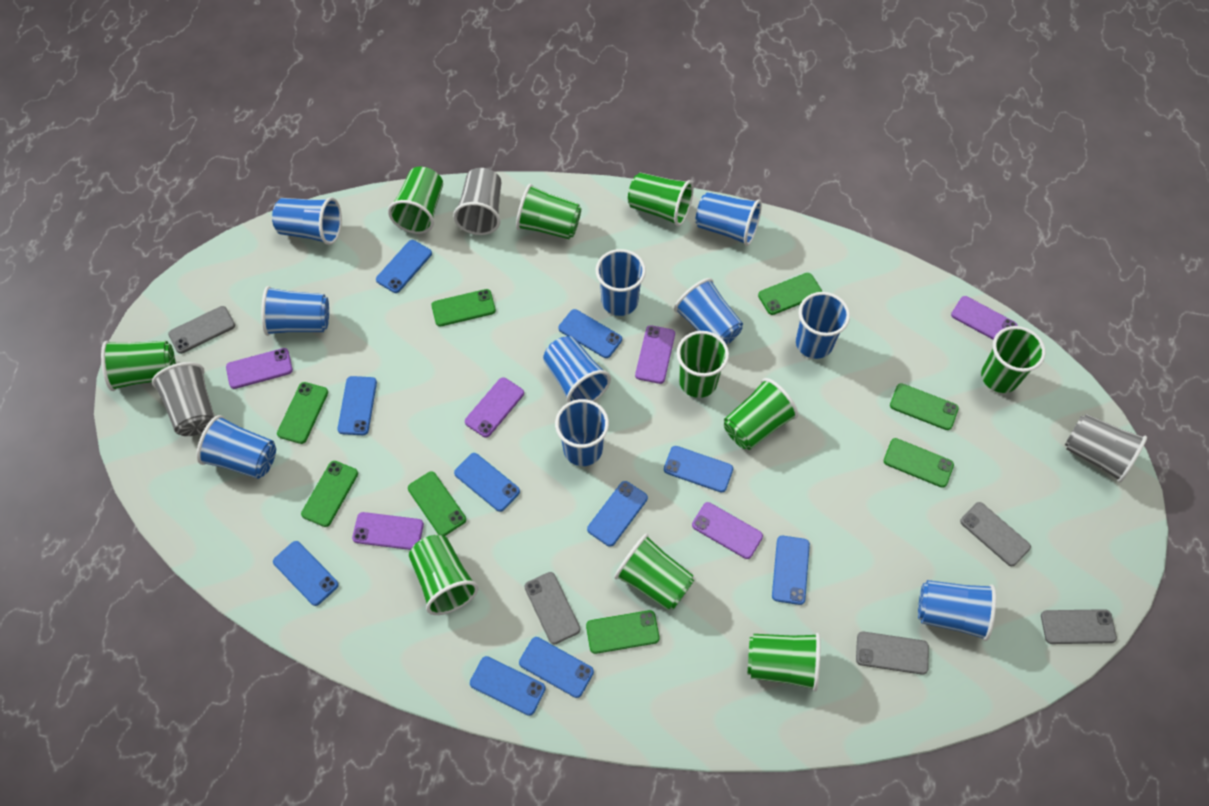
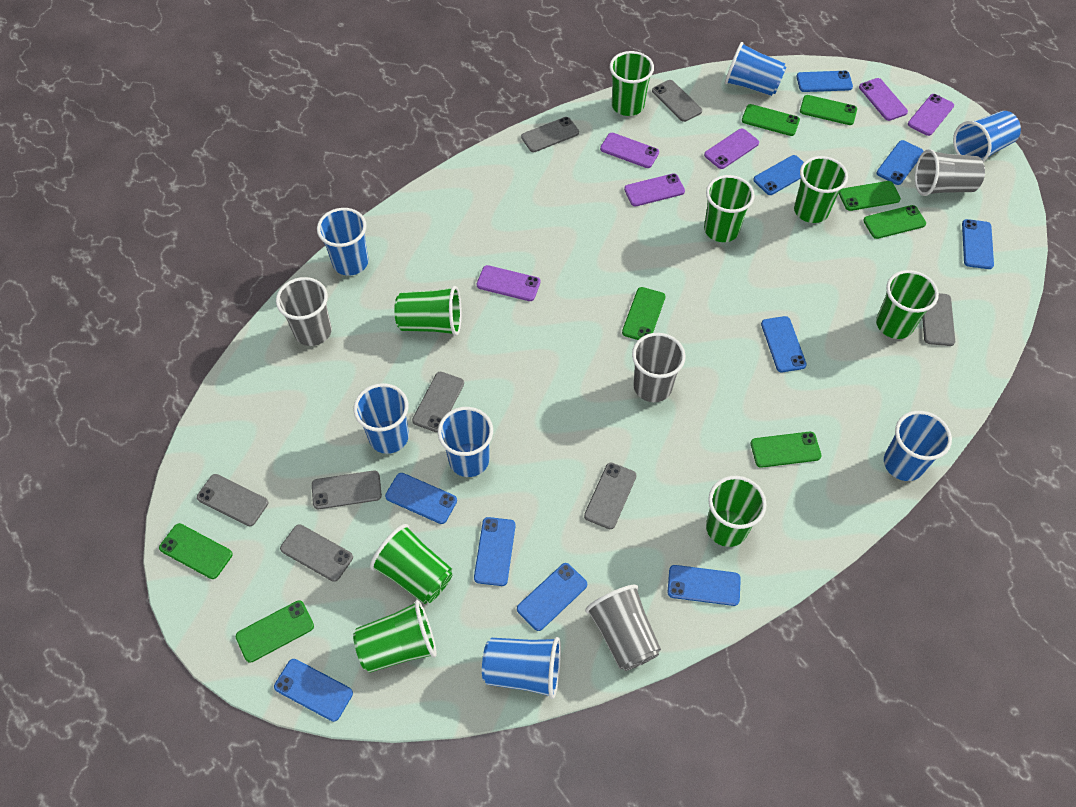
blue cup: 10 -> 7
green cup: 10 -> 8
grey cup: 3 -> 4
grey phone: 5 -> 8

